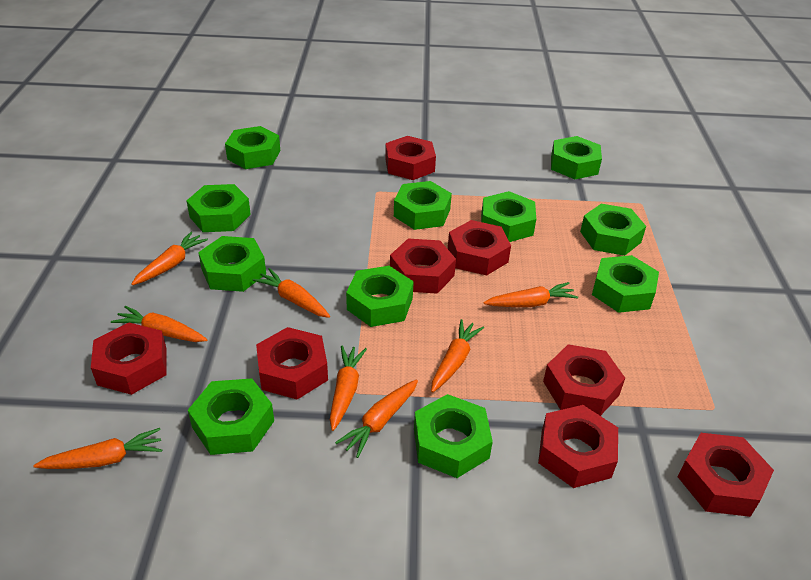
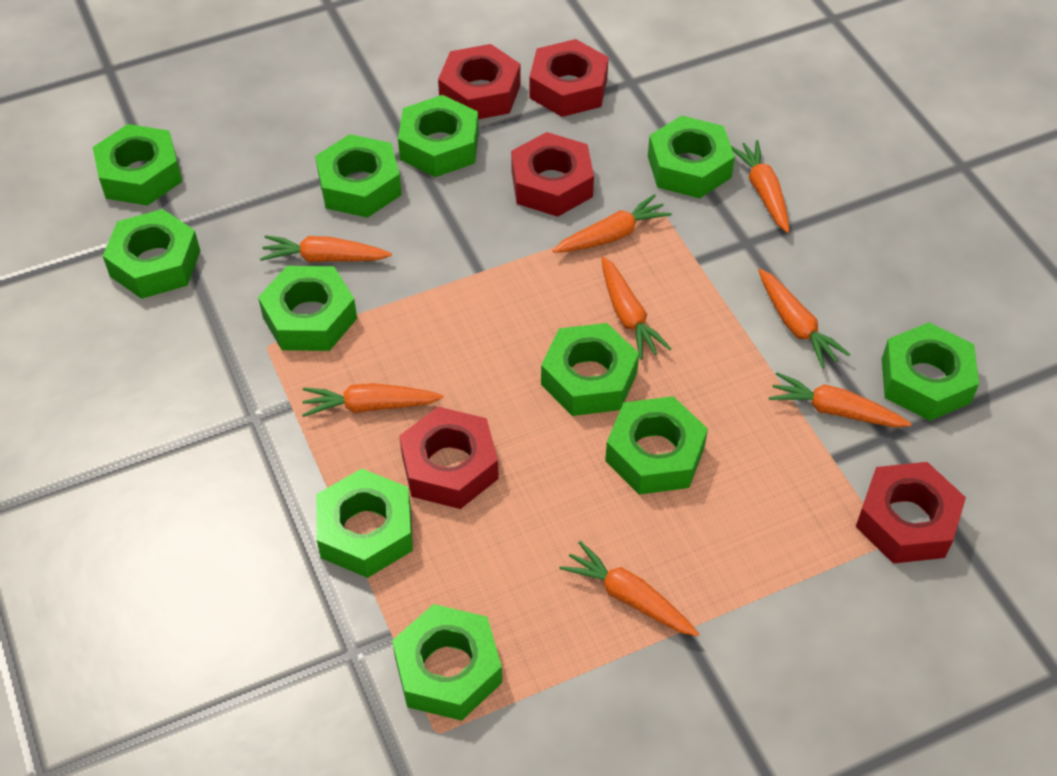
red nut: 8 -> 5

